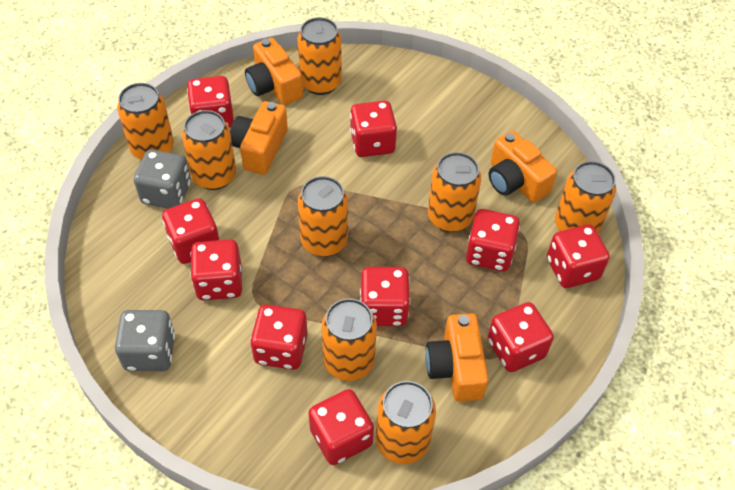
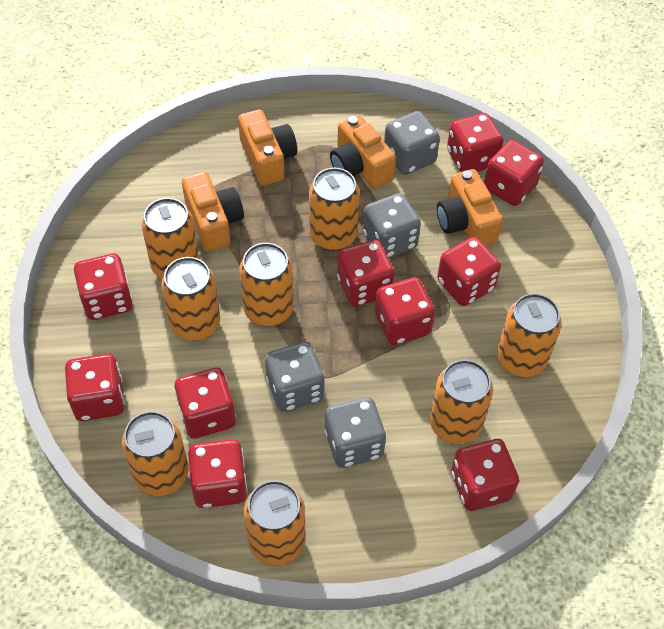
grey dice: 2 -> 4

